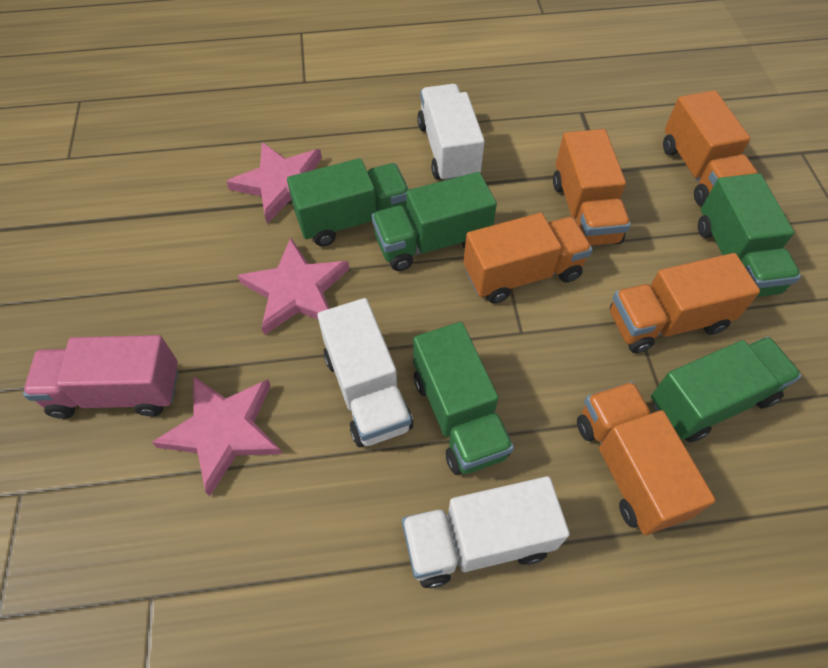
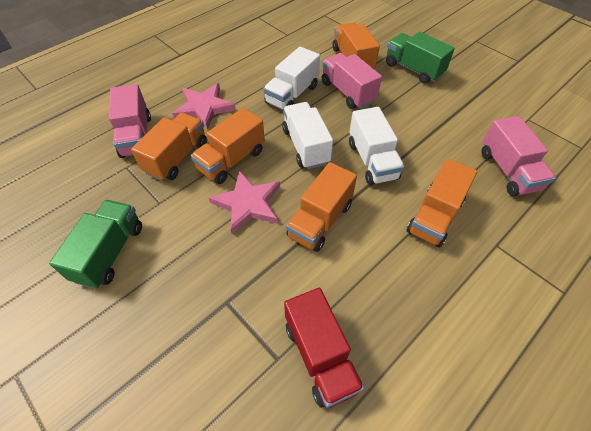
green truck: 5 -> 2
pink star: 3 -> 2
pink truck: 1 -> 3
red truck: 0 -> 1

